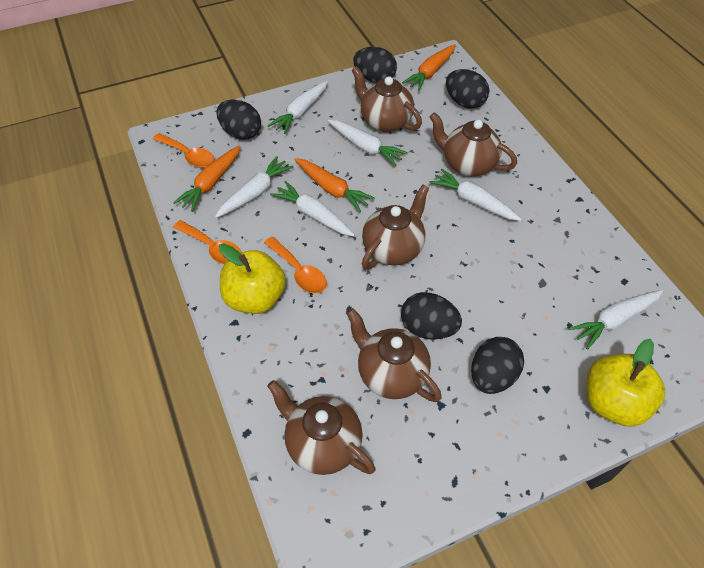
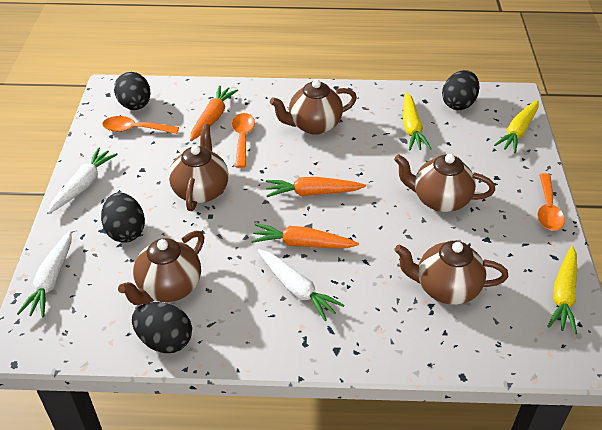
black egg: 5 -> 4
white carrot: 6 -> 3
yellow apple: 2 -> 0
yellow carrot: 0 -> 3

